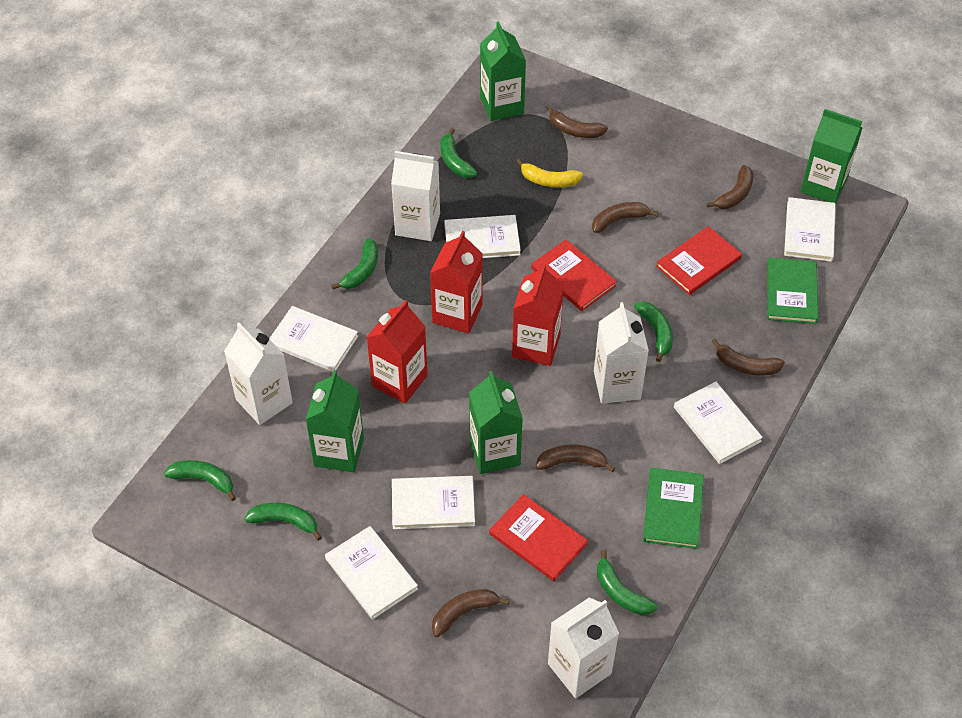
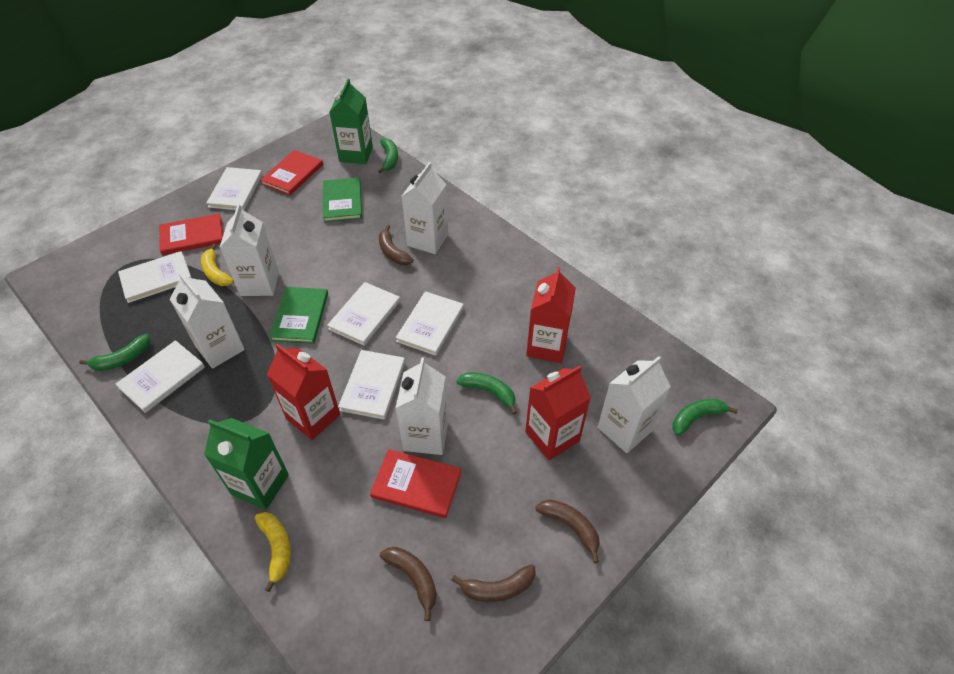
brown banana: 6 -> 4
green banana: 6 -> 4
green carton: 4 -> 2
white carton: 4 -> 5
yellow banana: 1 -> 2

